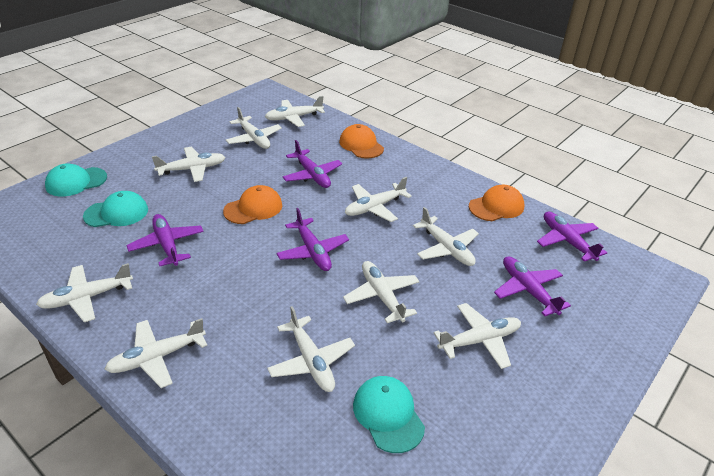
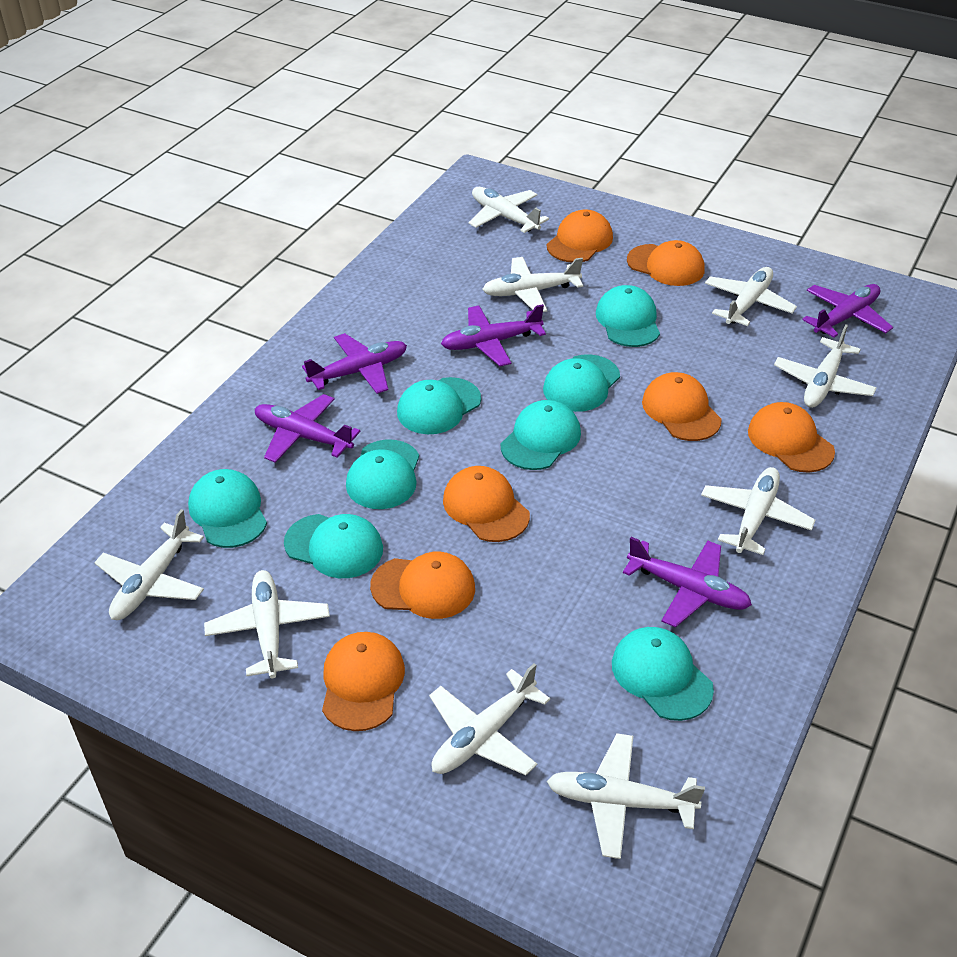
orange cap: 3 -> 7
turquoise cap: 3 -> 8
white plane: 10 -> 9

